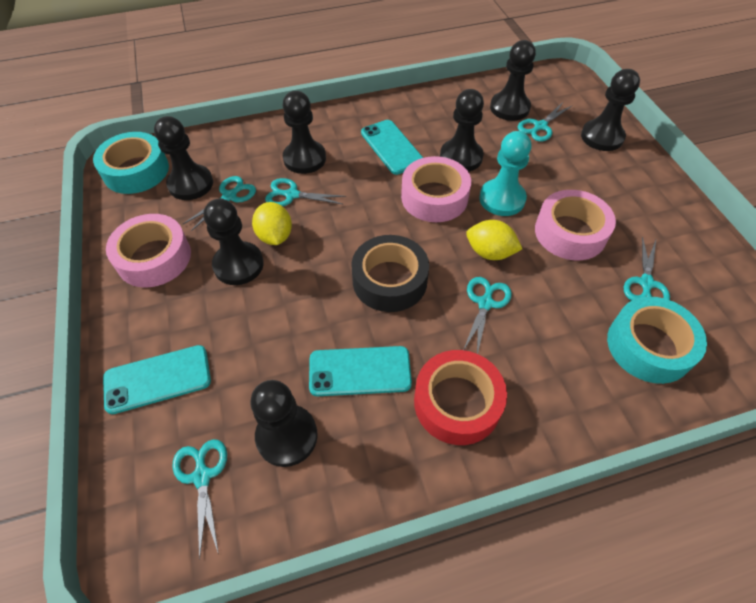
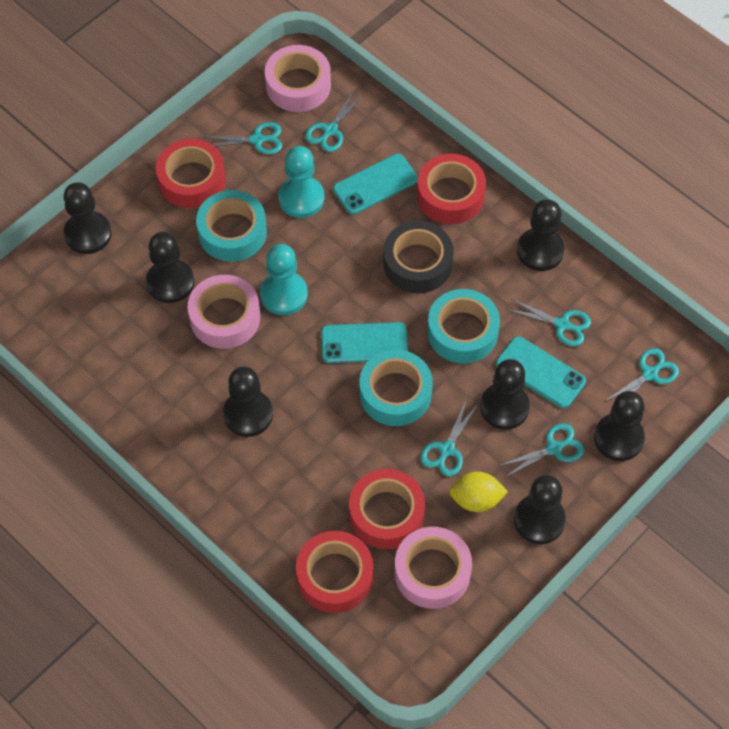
red tape: 1 -> 4
turquoise pawn: 1 -> 2
turquoise tape: 2 -> 3
yellow lemon: 2 -> 1

